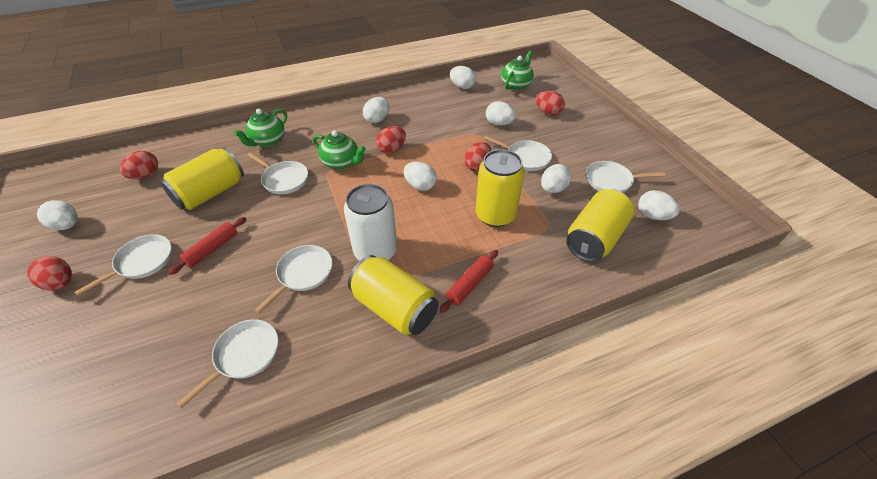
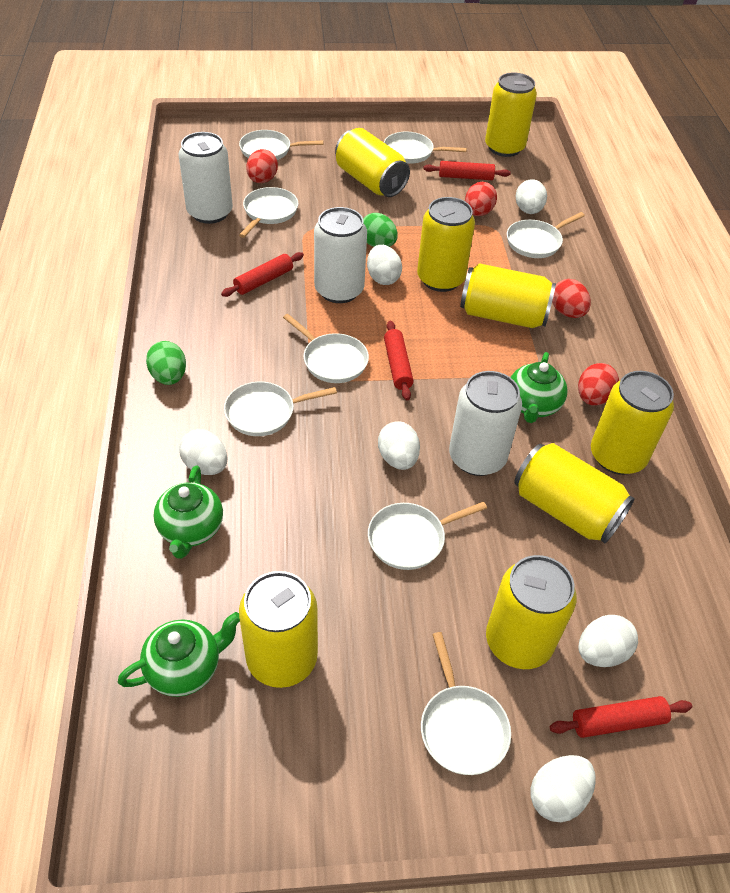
green egg: 0 -> 2
red egg: 5 -> 4
red rolling pin: 2 -> 4
white can: 1 -> 3
white egg: 7 -> 6
white pan: 6 -> 8
yellow can: 4 -> 8

